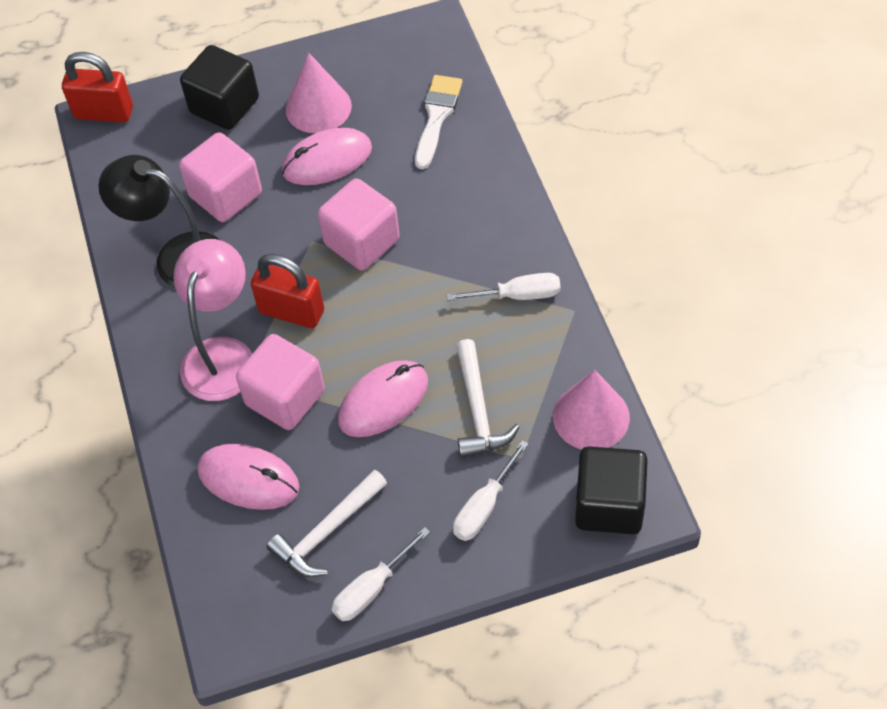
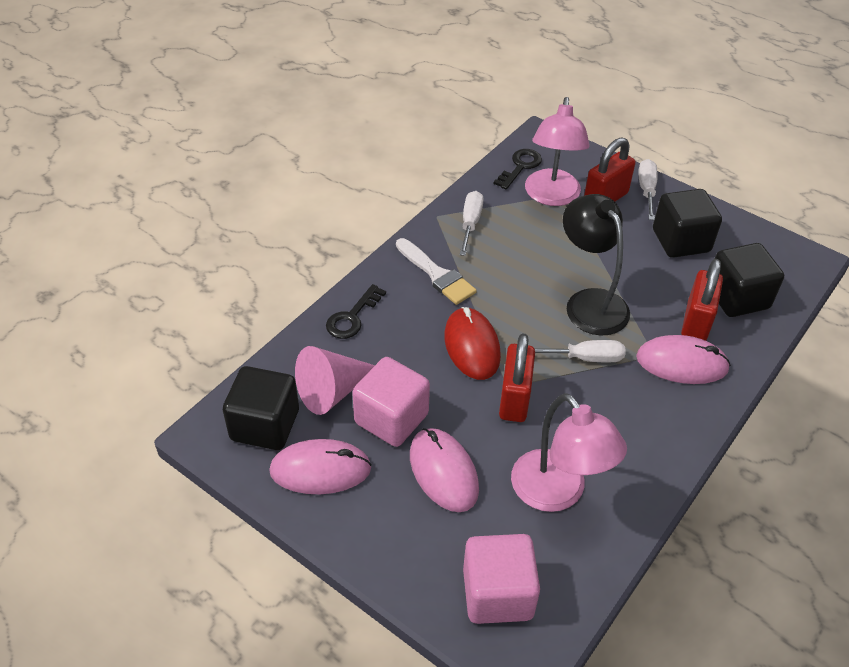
black cube: 2 -> 3
black key: 0 -> 2
pink cone: 2 -> 1
pink cube: 3 -> 2
pink lamp: 1 -> 2
red mouse: 0 -> 1
red padlock: 2 -> 3
white hammer: 2 -> 0

